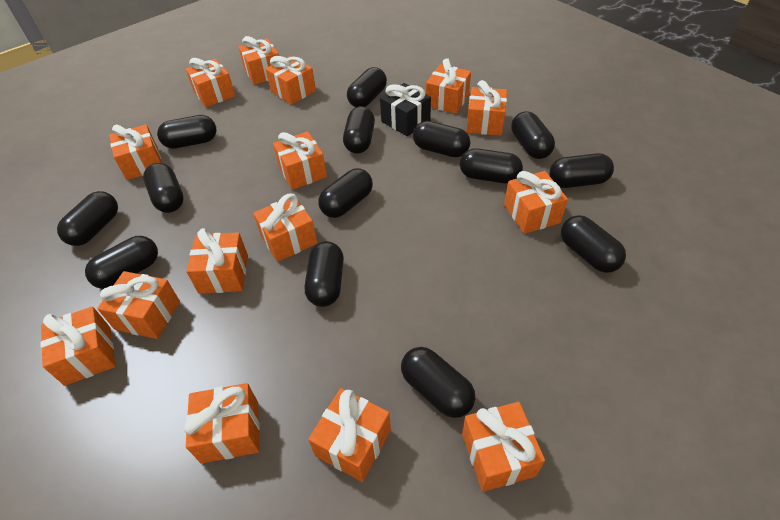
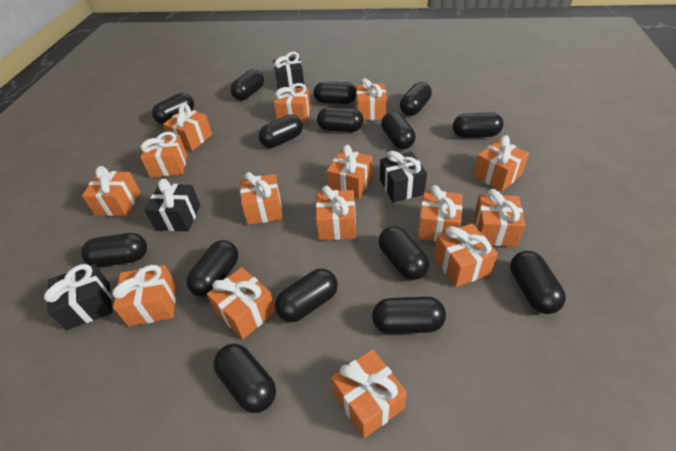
black capsule: 14 -> 15
black gift: 1 -> 4

